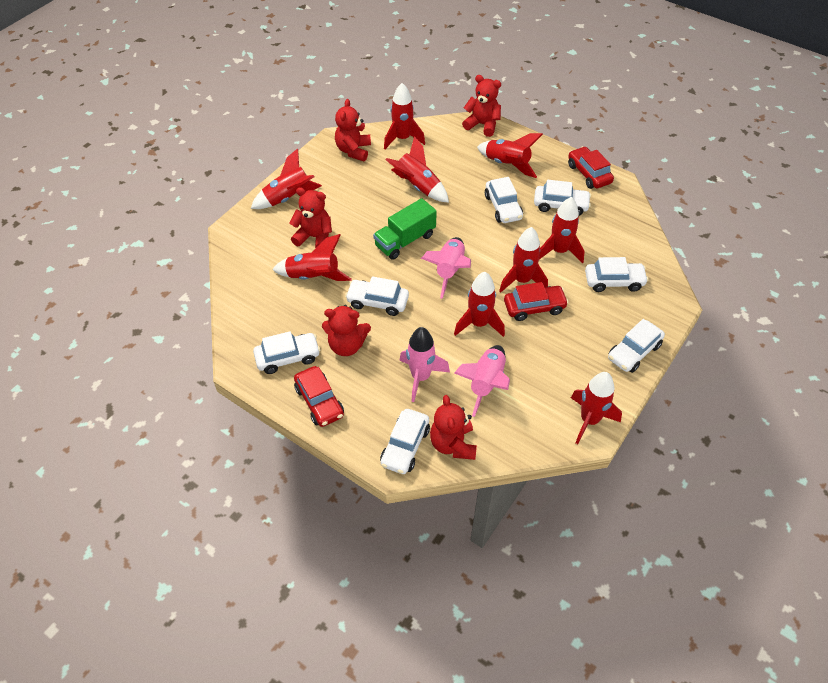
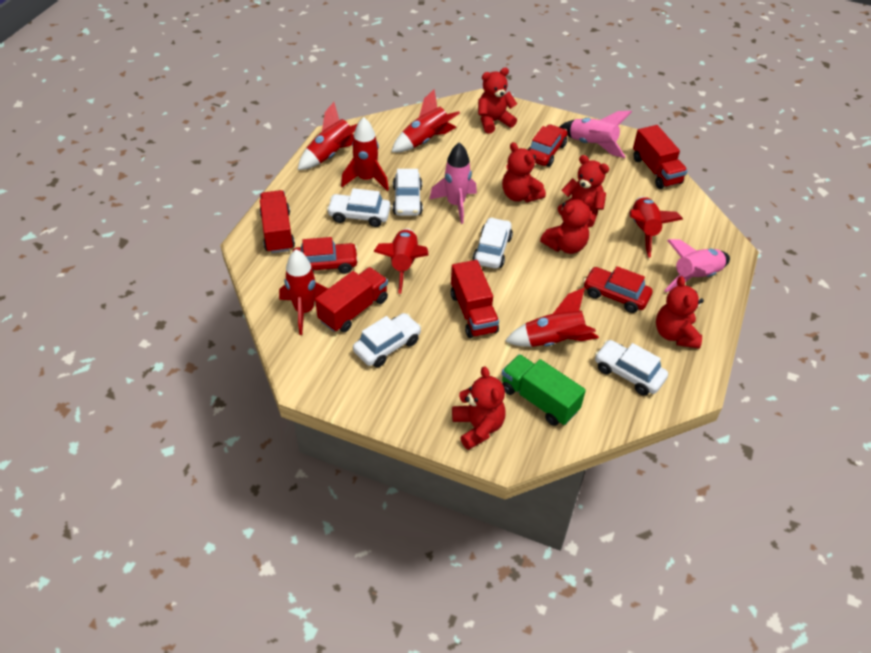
red rocket: 9 -> 7
red teddy bear: 5 -> 6
red truck: 0 -> 4
white car: 7 -> 5

